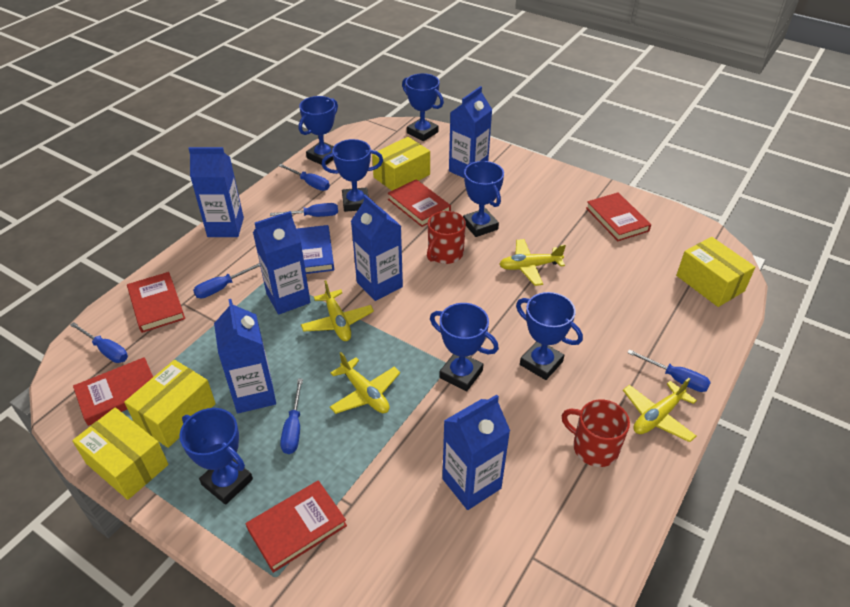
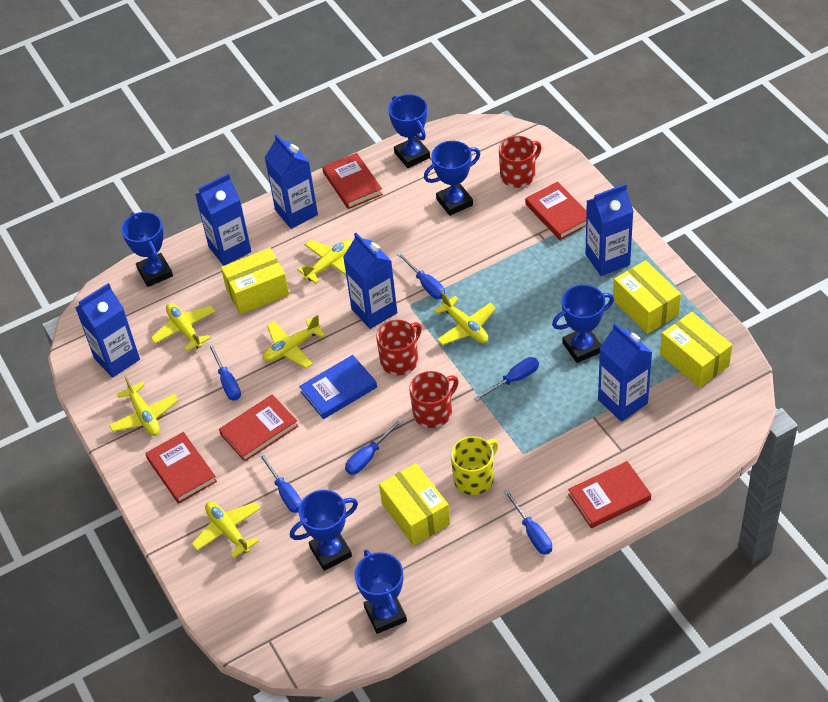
blue trophy: 7 -> 6
red mug: 2 -> 3
yellow mug: 0 -> 1
yellow plane: 4 -> 6

